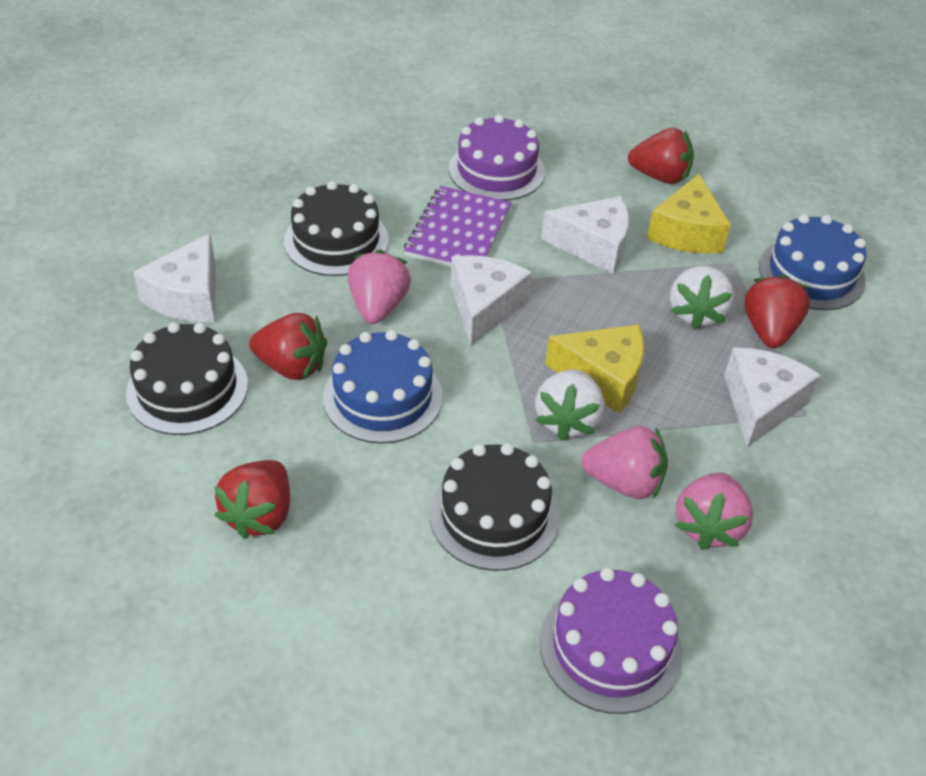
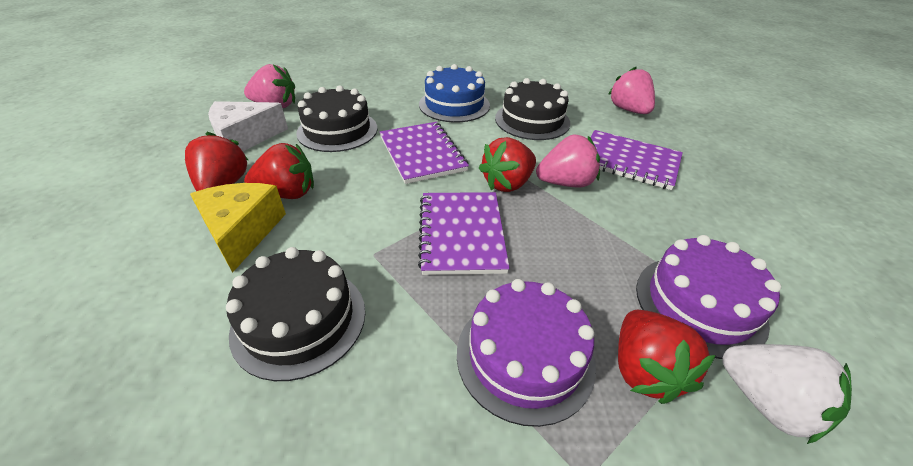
blue cake: 2 -> 1
purple notebook: 1 -> 3
white cheese: 4 -> 1
white strawberry: 2 -> 1
yellow cheese: 2 -> 1

